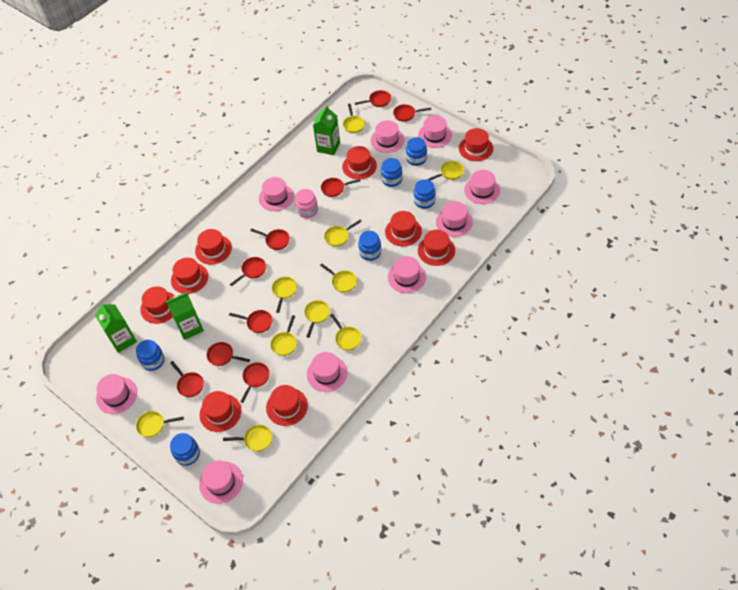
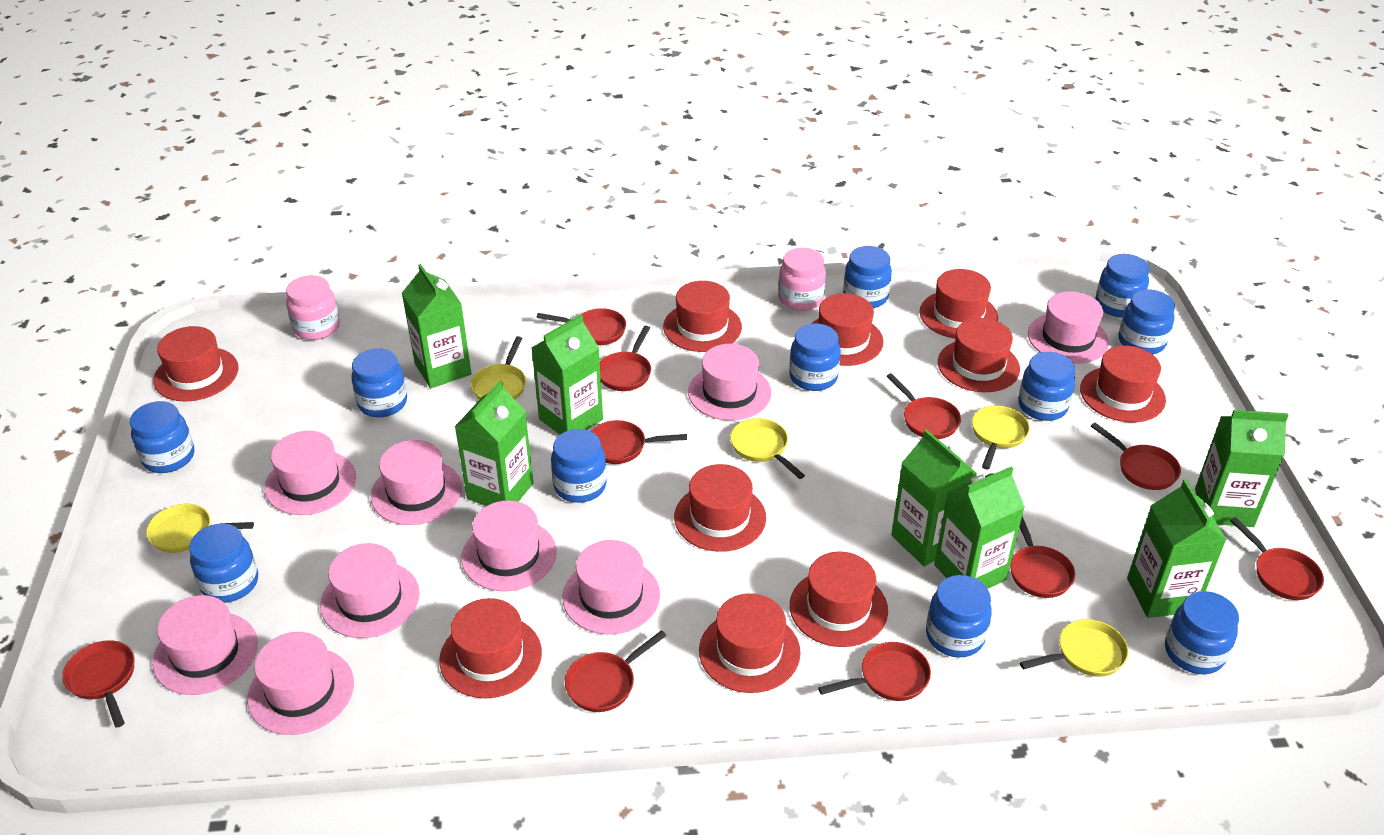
blue jar: 6 -> 11
green carton: 3 -> 7
pink jar: 1 -> 2
red hat: 9 -> 10
red pan: 9 -> 10
yellow pan: 10 -> 5

